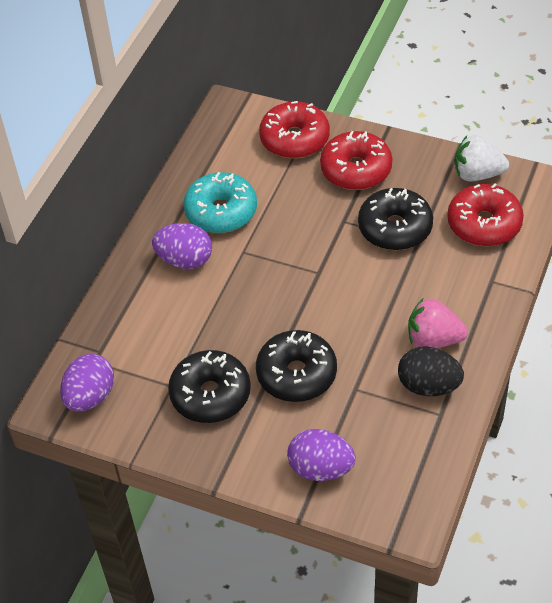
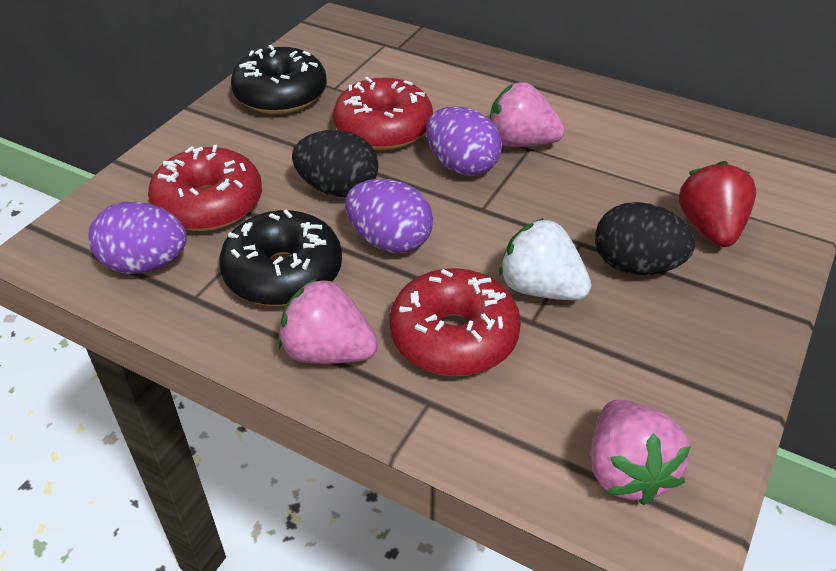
black donut: 3 -> 2
black egg: 1 -> 2
pink strawberry: 1 -> 3
red strawberry: 0 -> 1
turquoise donut: 1 -> 0

